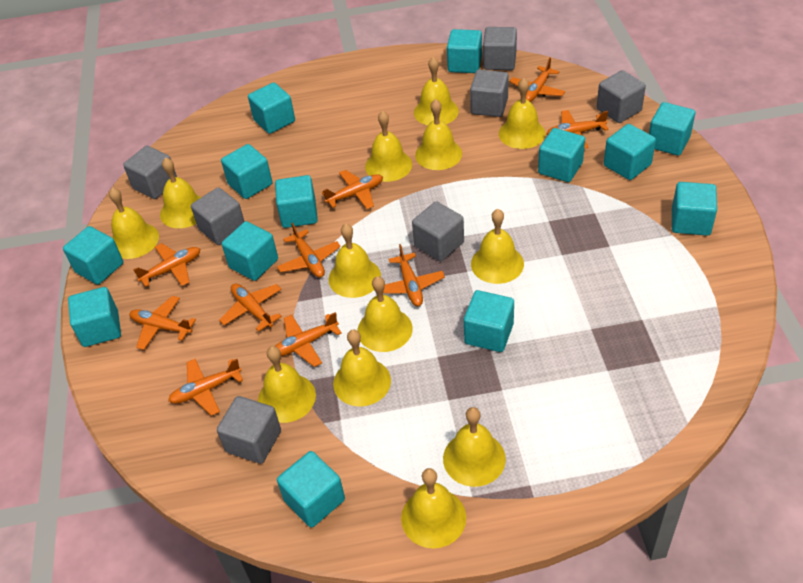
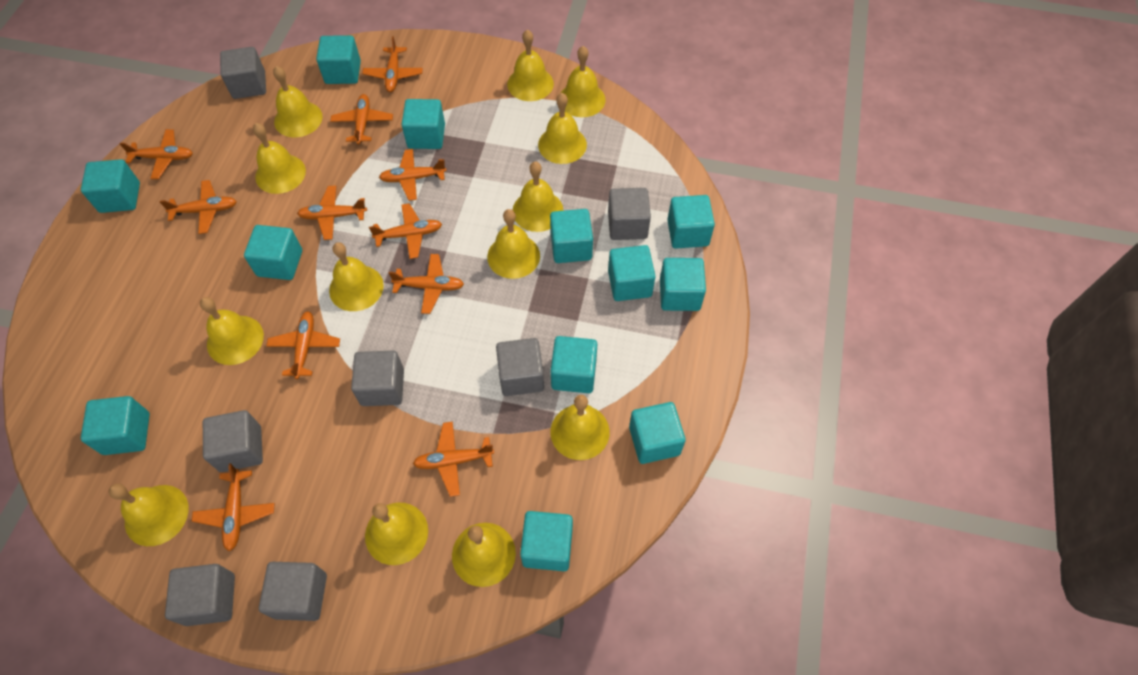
orange plane: 10 -> 11
turquoise cube: 13 -> 12

